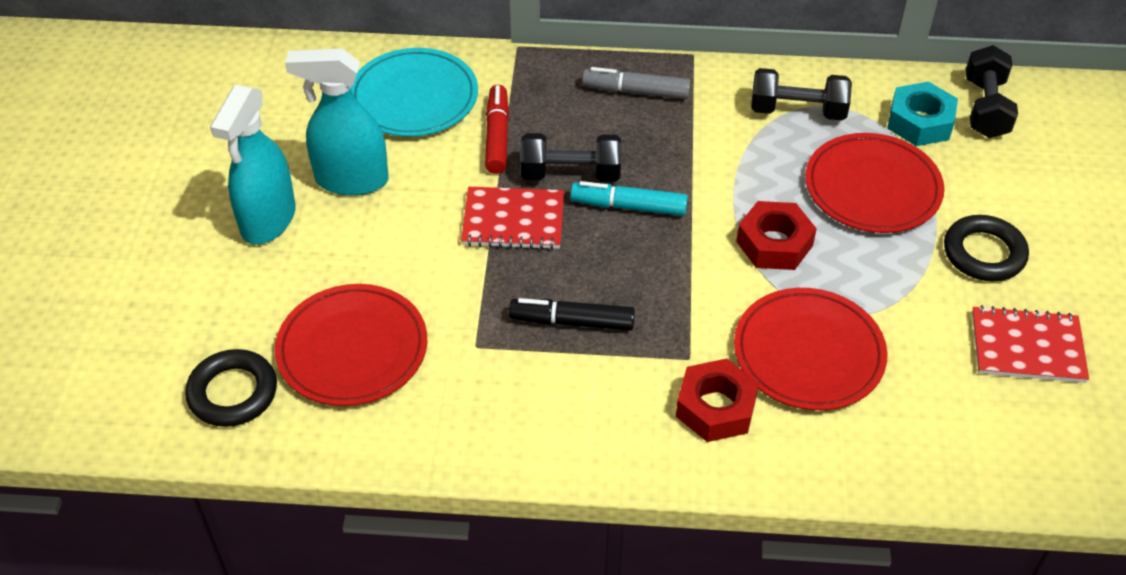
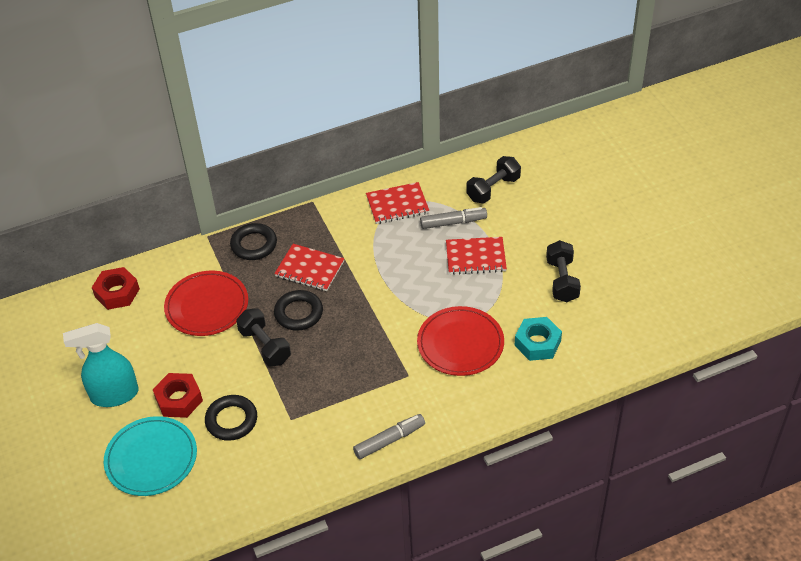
black marker: 1 -> 0
black ring: 2 -> 3
grey marker: 1 -> 2
red marker: 1 -> 0
red notebook: 2 -> 3
red plate: 3 -> 2
turquoise marker: 1 -> 0
turquoise spray bottle: 2 -> 1

